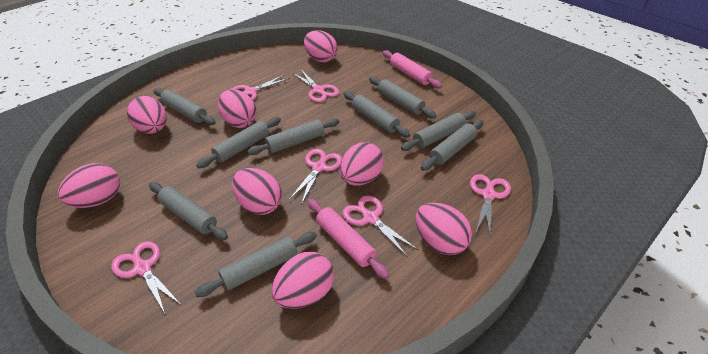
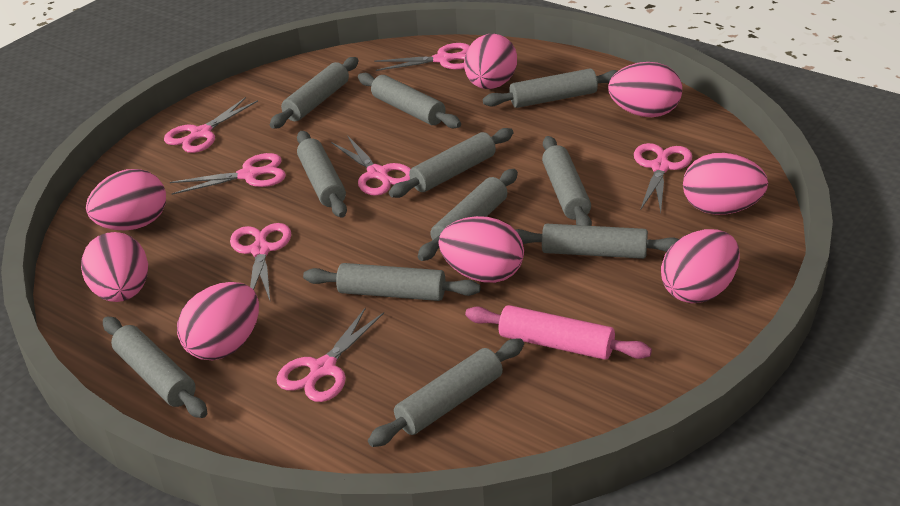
grey rolling pin: 9 -> 11
pink rolling pin: 2 -> 1
pink scissors: 6 -> 7

